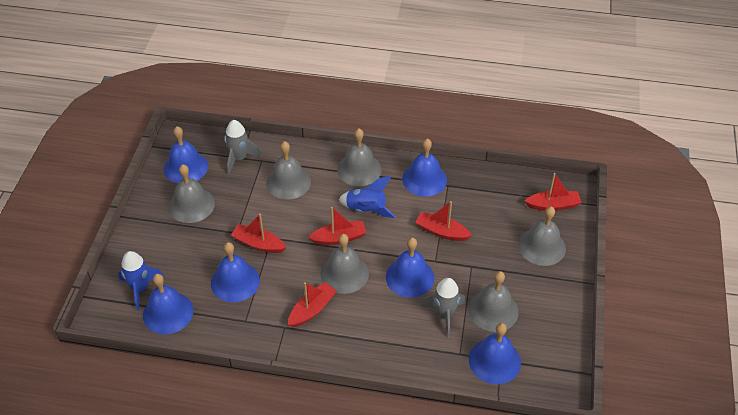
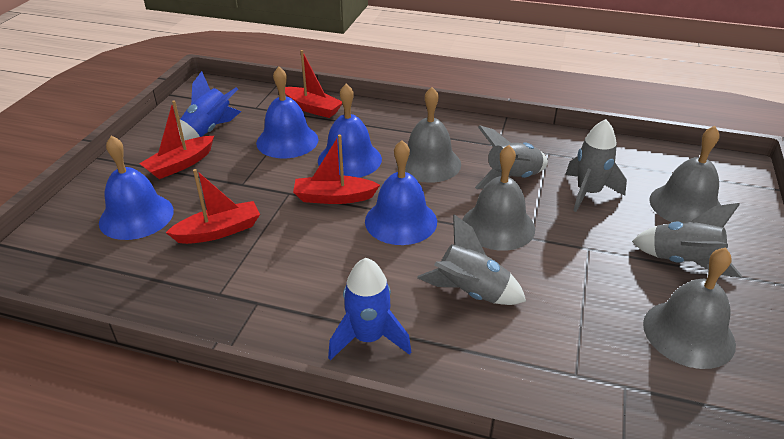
blue bell: 6 -> 4
grey bell: 6 -> 4
grey rocket: 2 -> 4
red boat: 5 -> 4

